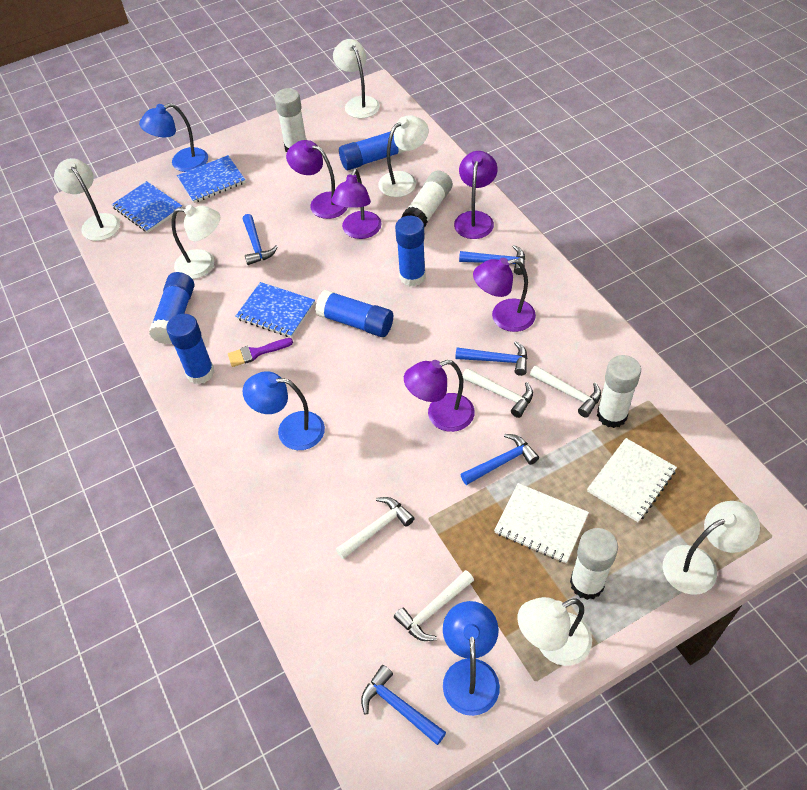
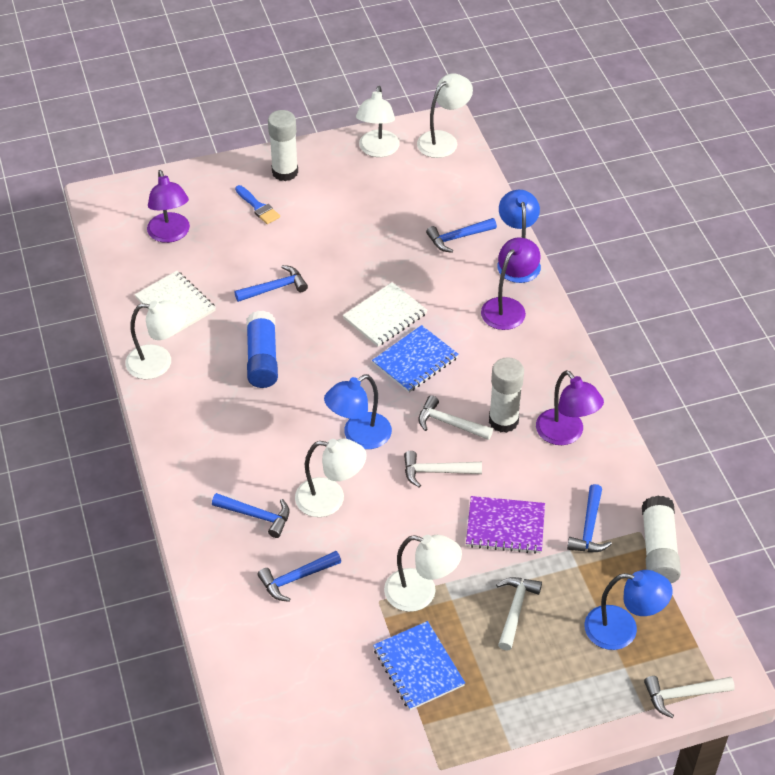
blue brush: 0 -> 1
blue glue stick: 5 -> 1
blue notebook: 3 -> 2
purple brush: 1 -> 0
purple lamp: 5 -> 3
purple notebook: 0 -> 1
white glue stick: 4 -> 3
white lamp: 6 -> 5

